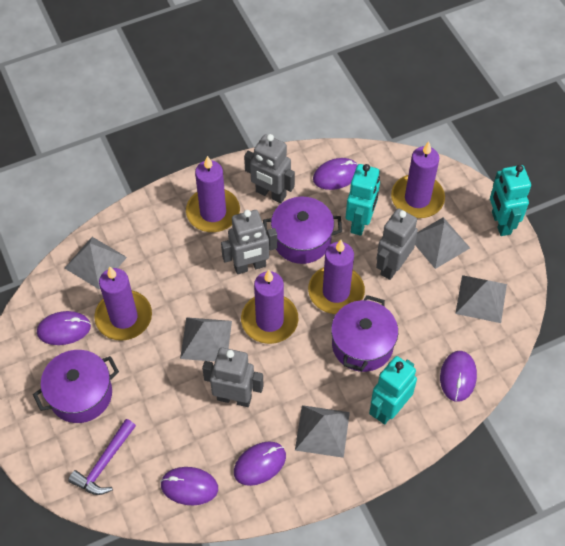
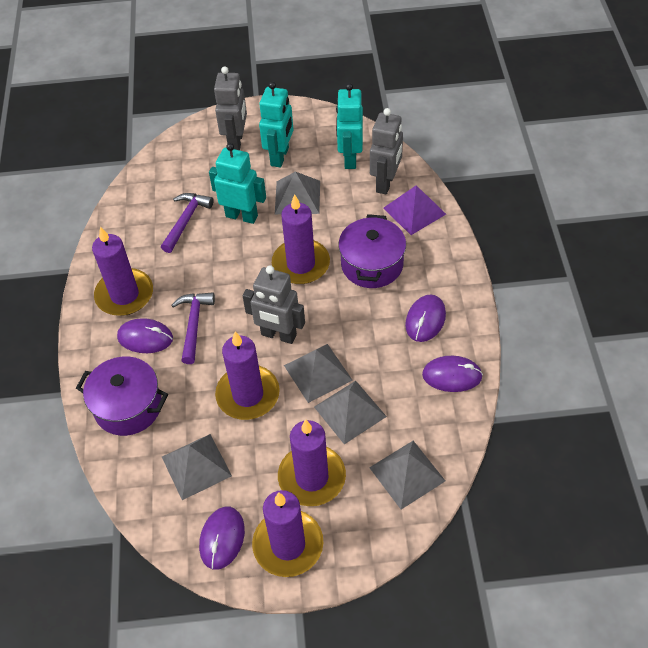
grey robot: 4 -> 3
purple hammer: 1 -> 2
purple mouse: 5 -> 4
purple pot: 3 -> 2
purple pyramid: 0 -> 1

